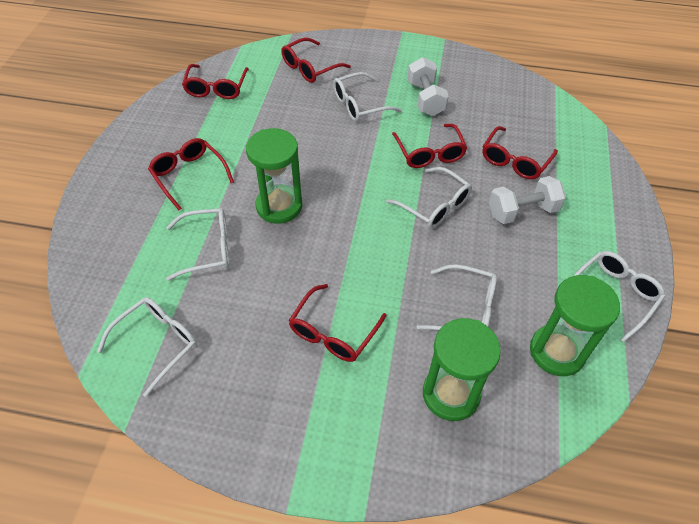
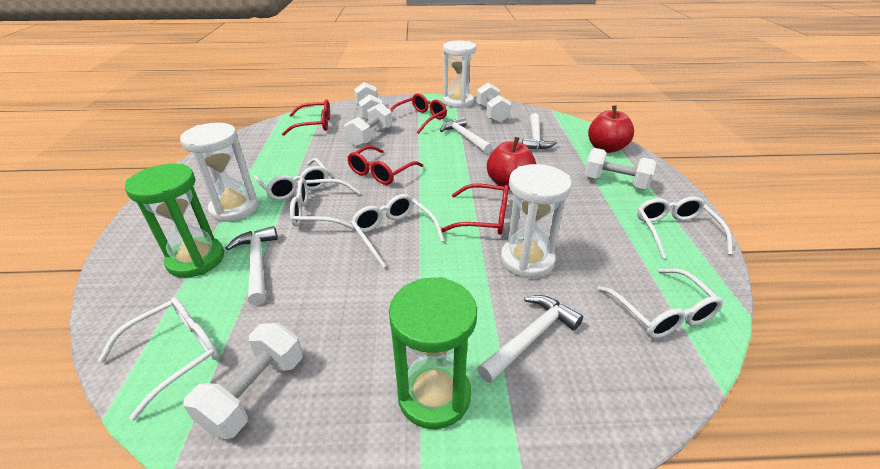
green hourglass: 3 -> 2
red apple: 0 -> 2
red glasses: 6 -> 4
white dumbbell: 2 -> 5
white hammer: 0 -> 4
white hourglass: 0 -> 3

